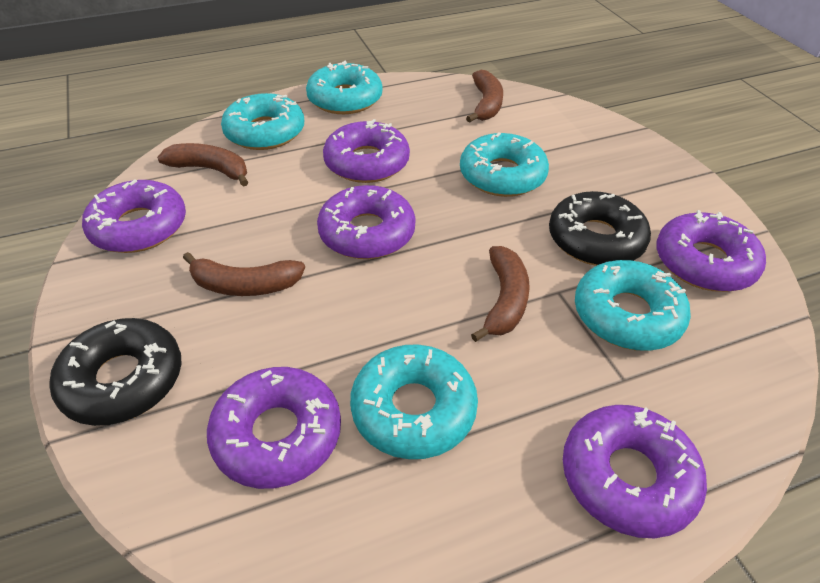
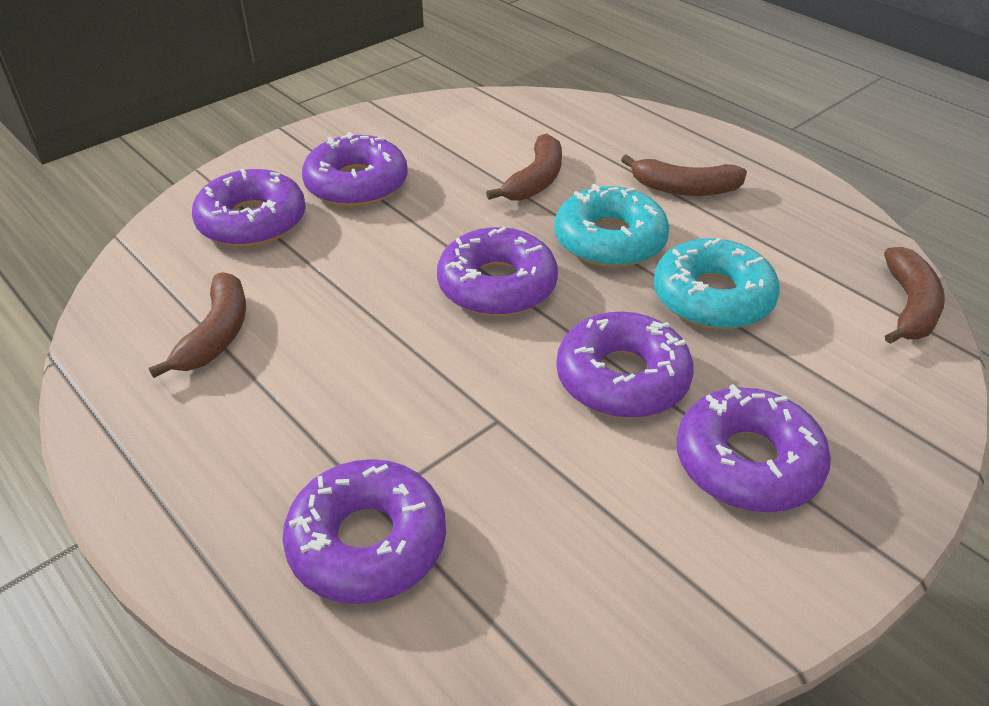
black donut: 2 -> 0
turquoise donut: 5 -> 2

